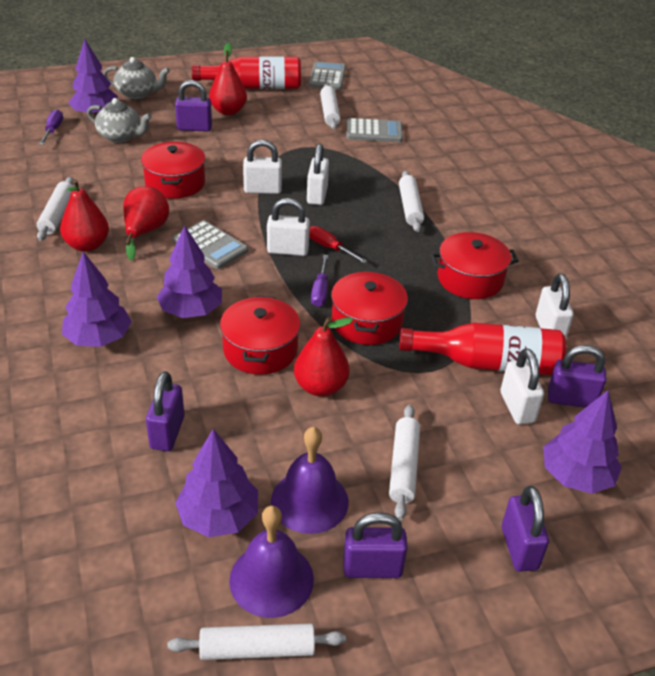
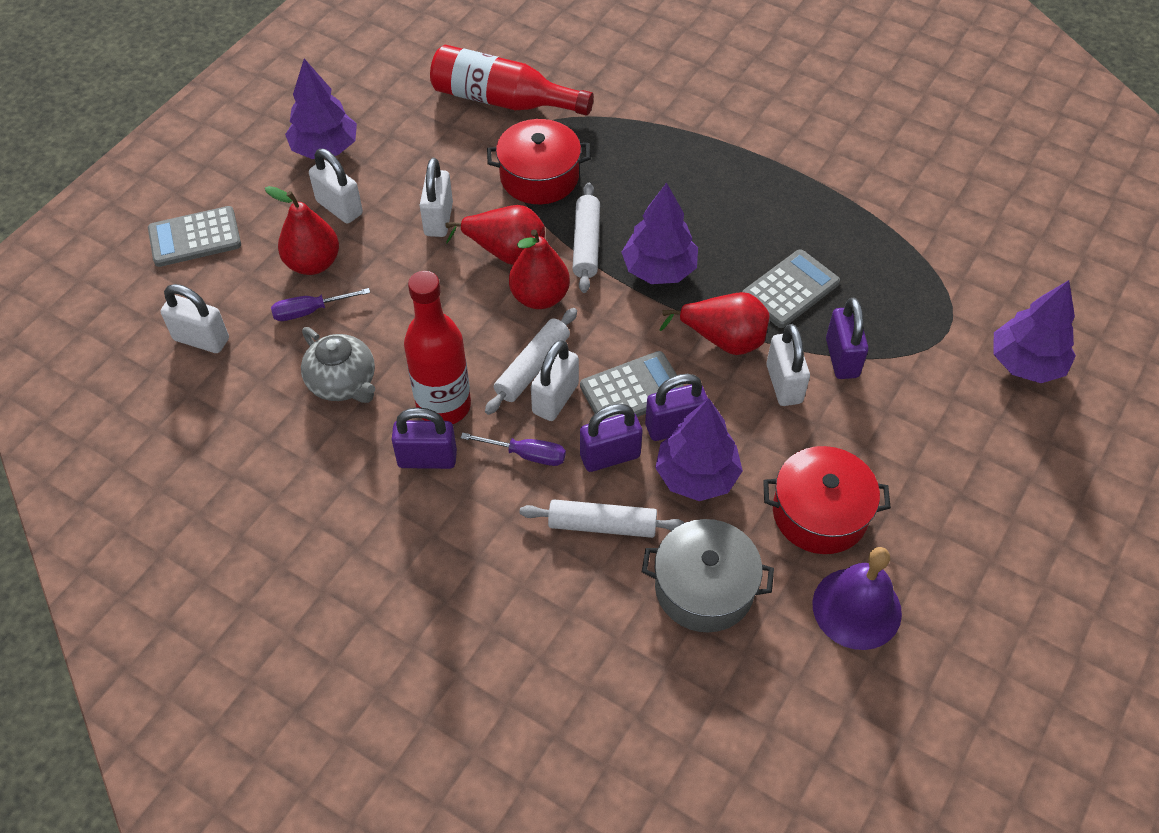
grey pot: 0 -> 1
grey teapot: 2 -> 1
purple bell: 2 -> 1
purple padlock: 5 -> 4
purple tree: 5 -> 4
red pot: 4 -> 2
red screwdriver: 1 -> 0
white rolling pin: 5 -> 3

